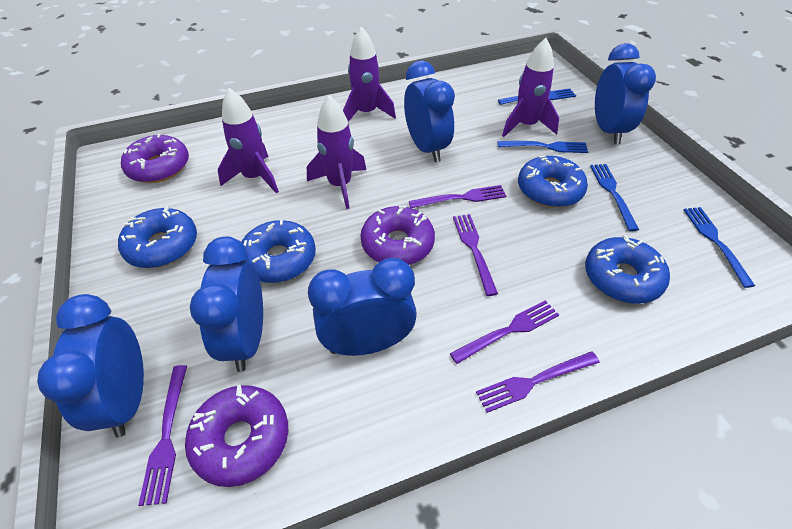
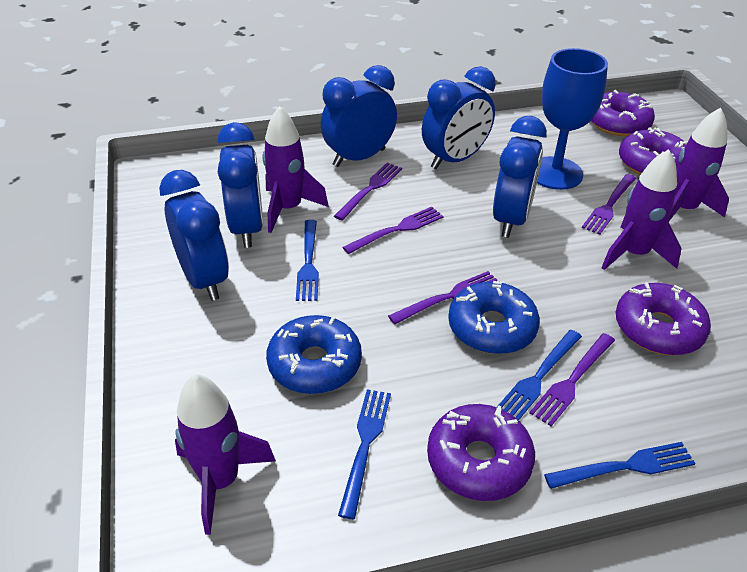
blue donut: 4 -> 2
blue goblet: 0 -> 1
purple donut: 3 -> 4

